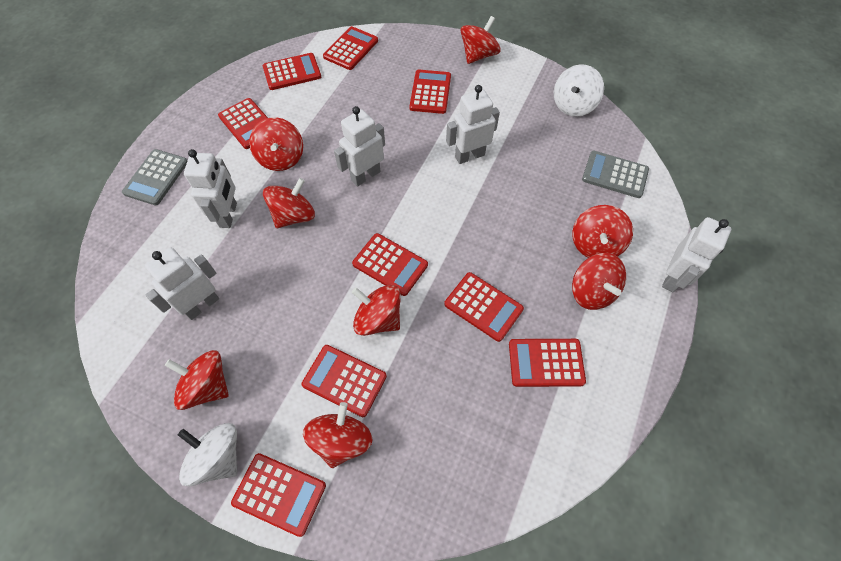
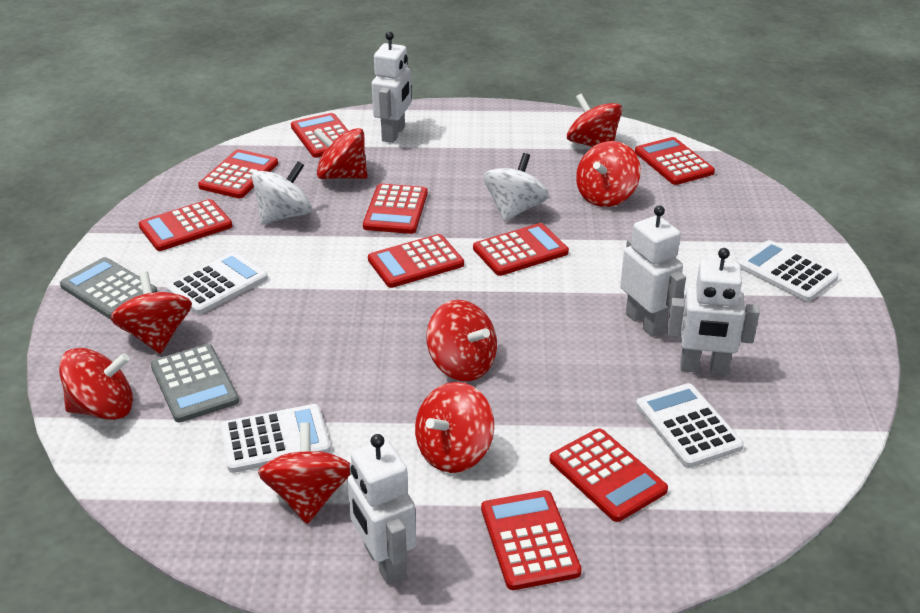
white calculator: 0 -> 4
white robot: 5 -> 4

